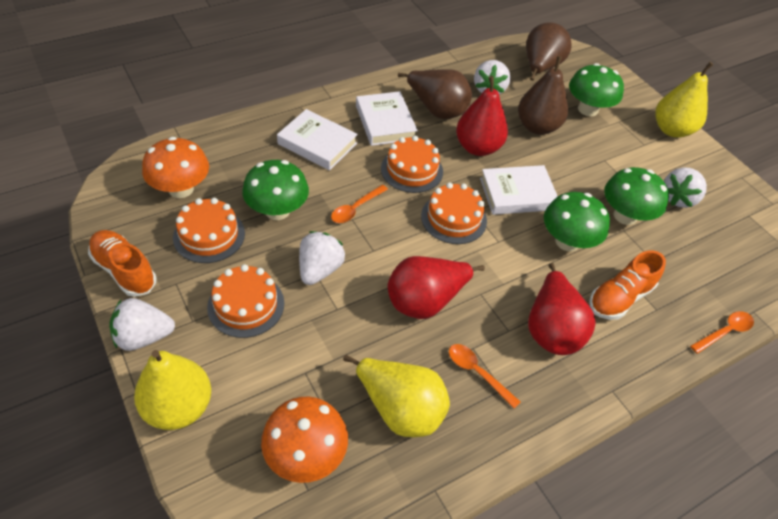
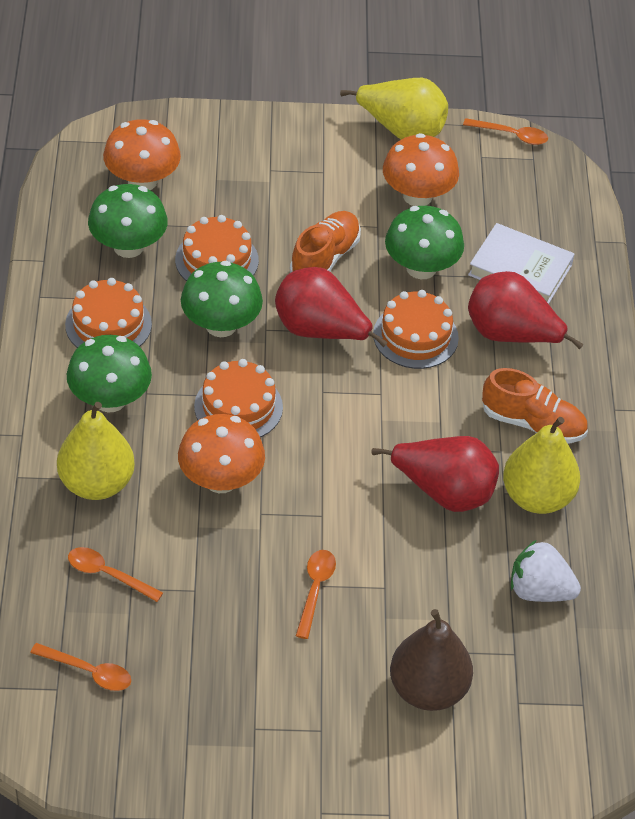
brown pear: 3 -> 1
orange mushroom: 2 -> 3
orange spoon: 3 -> 4
white book: 3 -> 1
white strawberry: 4 -> 1

